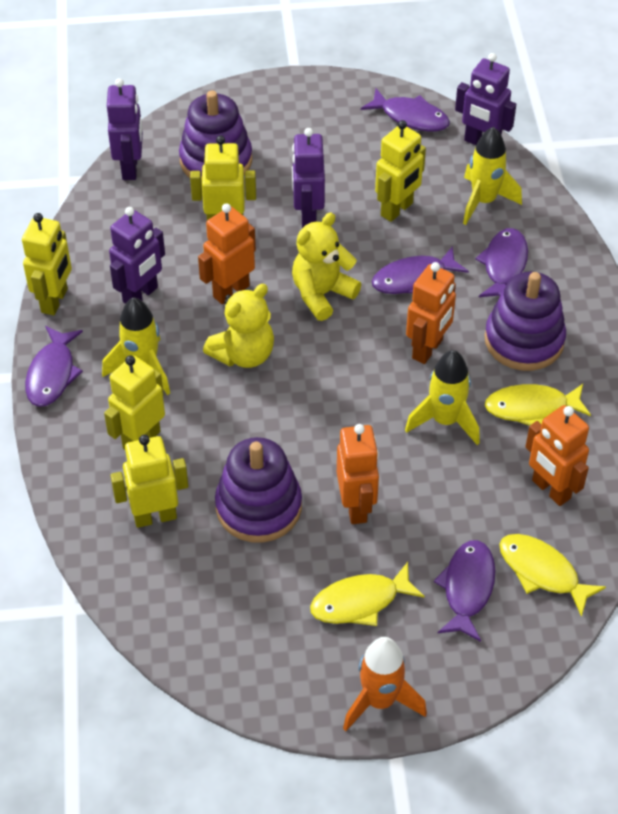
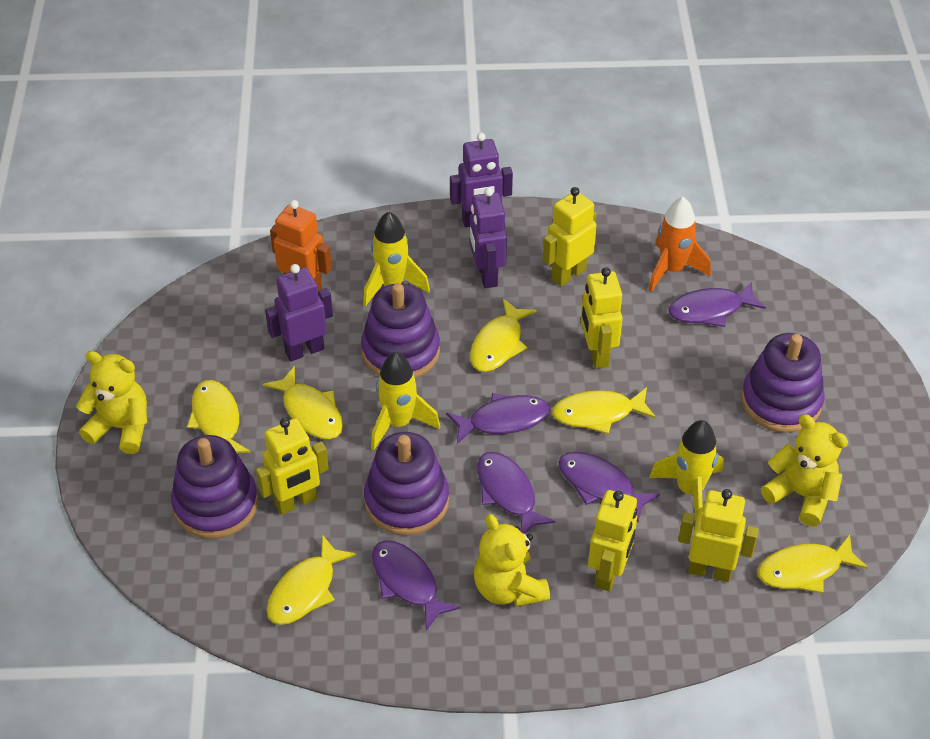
orange robot: 4 -> 1
purple robot: 4 -> 3
purple stacking toy: 3 -> 4
yellow fish: 3 -> 6
yellow teddy bear: 2 -> 3

